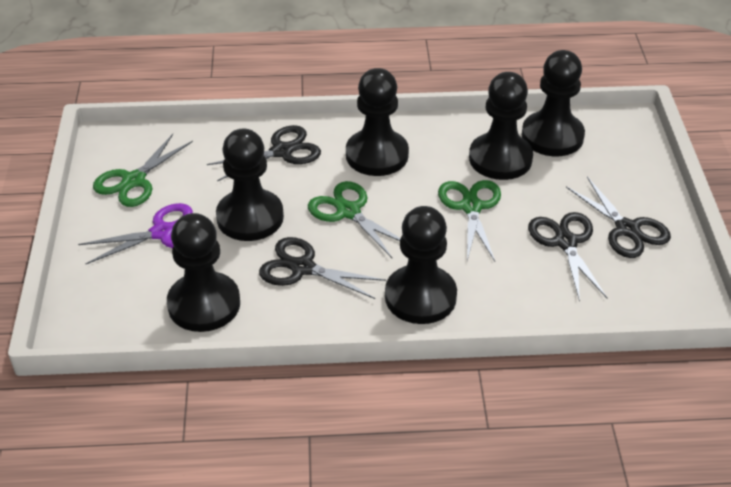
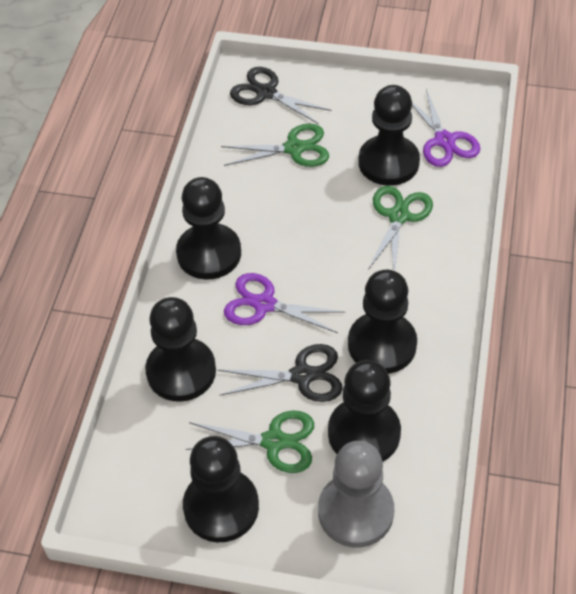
black scissors: 4 -> 2
grey pawn: 0 -> 1
purple scissors: 1 -> 2

